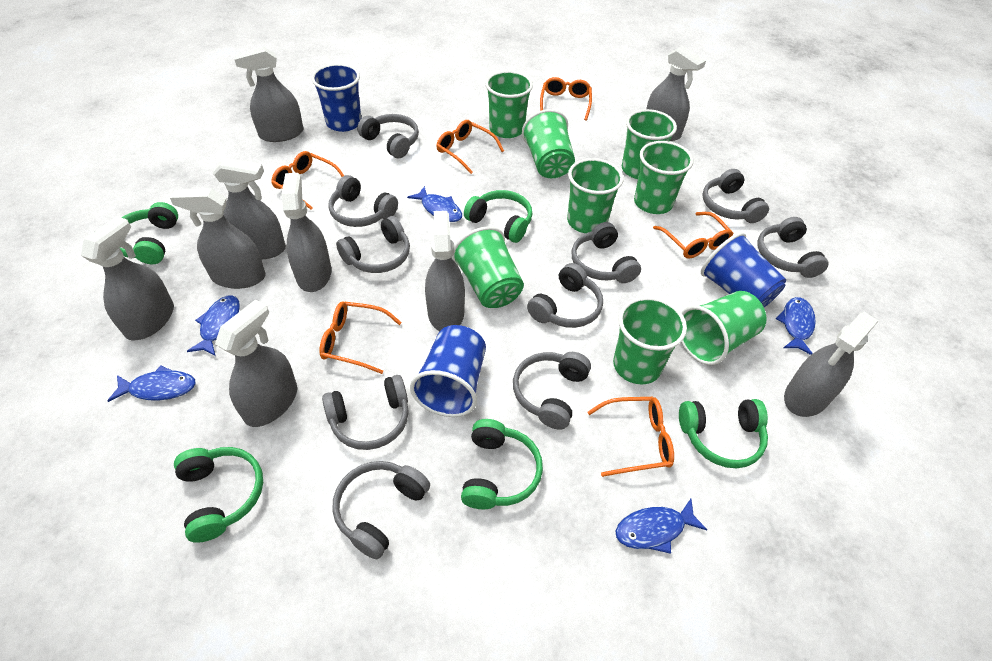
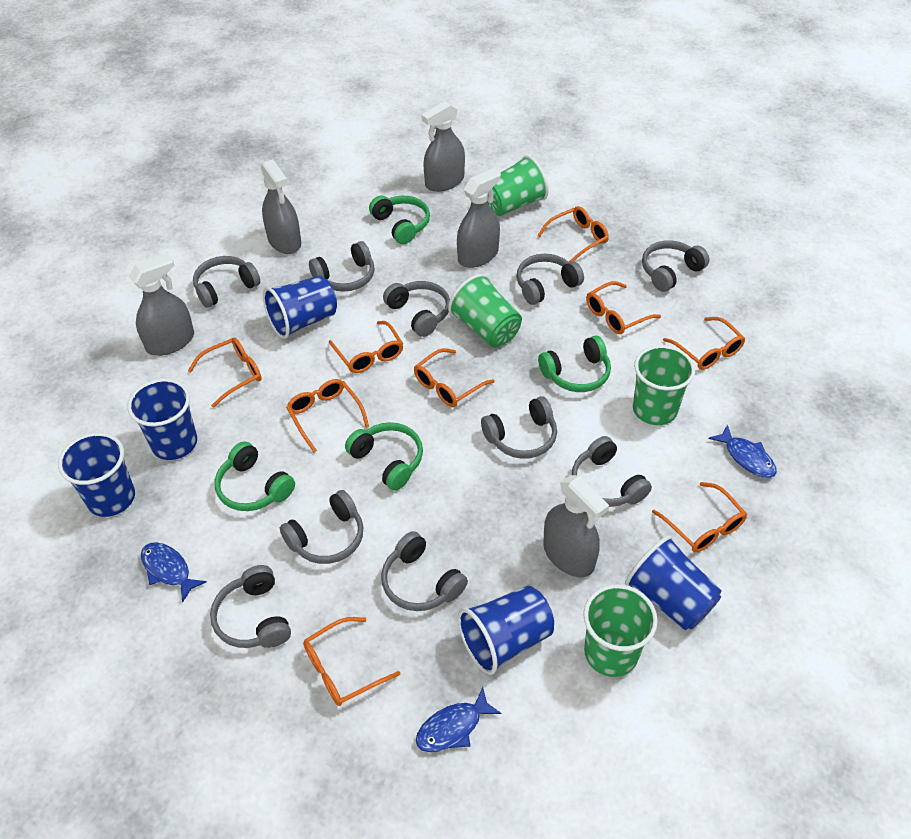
blue cup: 3 -> 5
blue fish: 5 -> 3
green cup: 8 -> 4
green headphones: 5 -> 4
grey spray bottle: 9 -> 5
orange glasses: 6 -> 9

